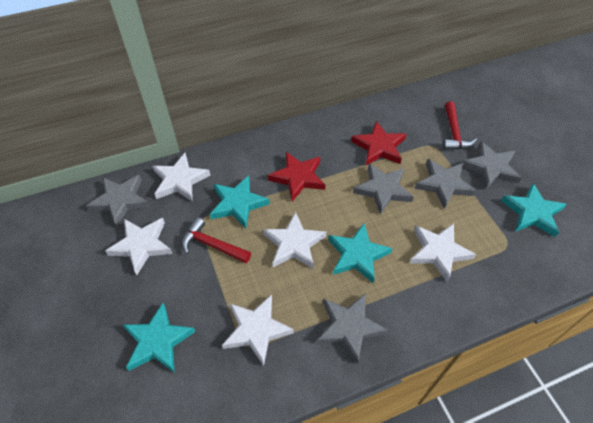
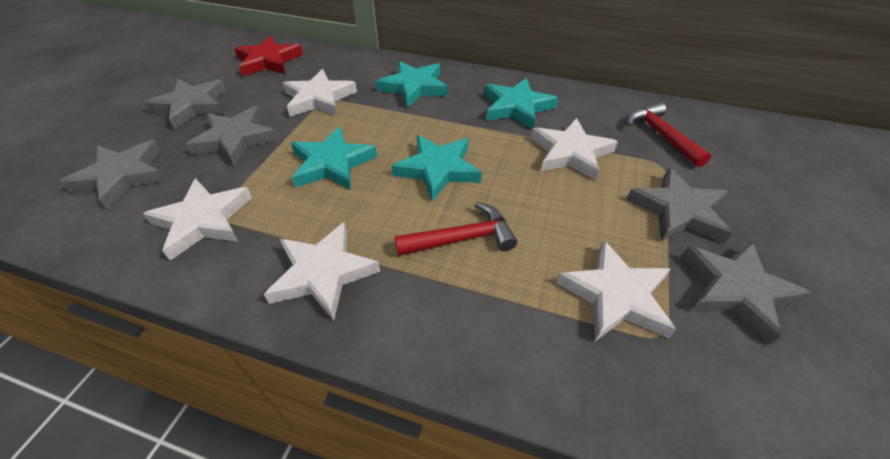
red star: 2 -> 1

